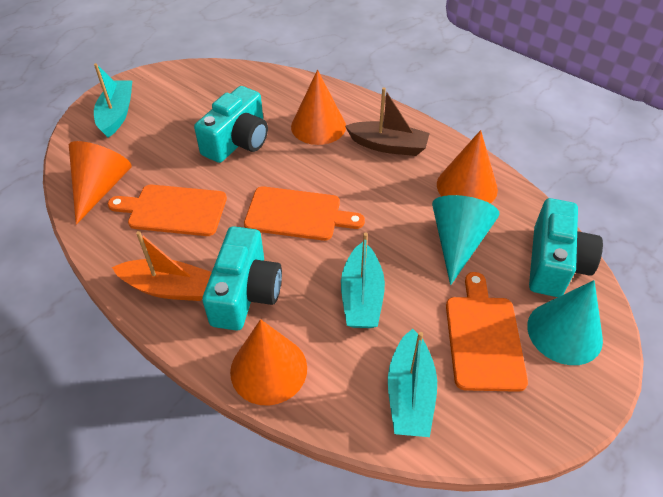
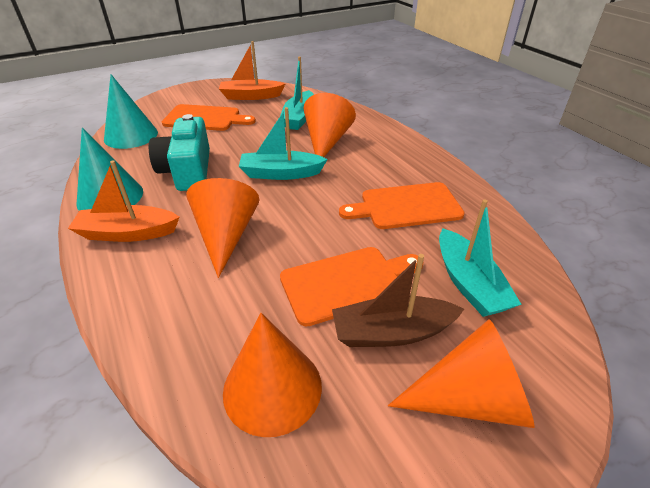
orange boat: 1 -> 2
turquoise camera: 3 -> 1

